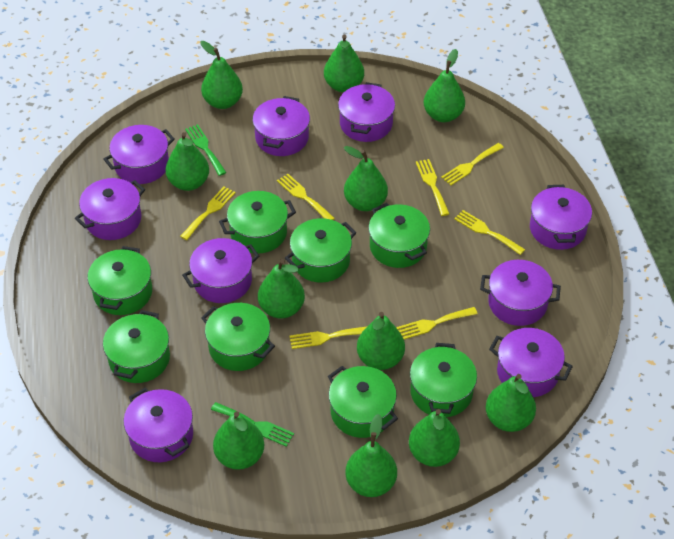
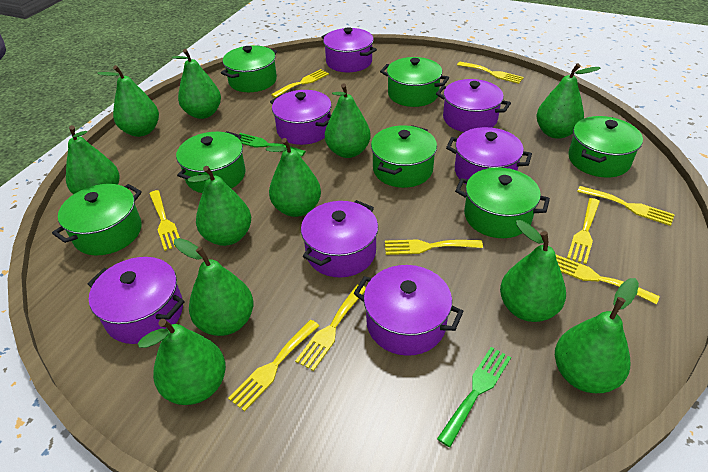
green pot: 8 -> 7
purple pot: 9 -> 7
yellow fork: 7 -> 9

